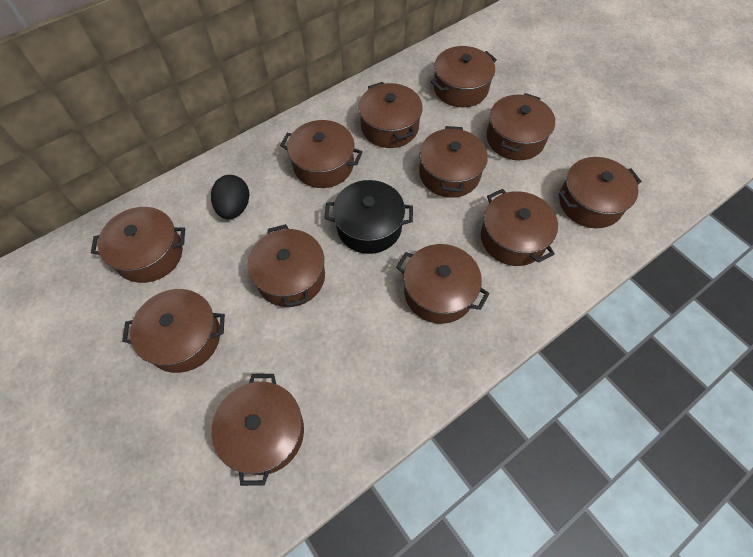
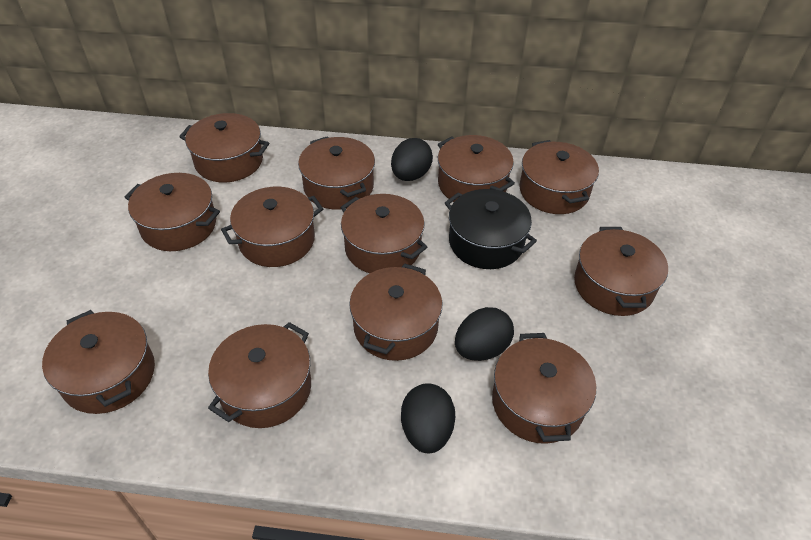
black egg: 1 -> 3

